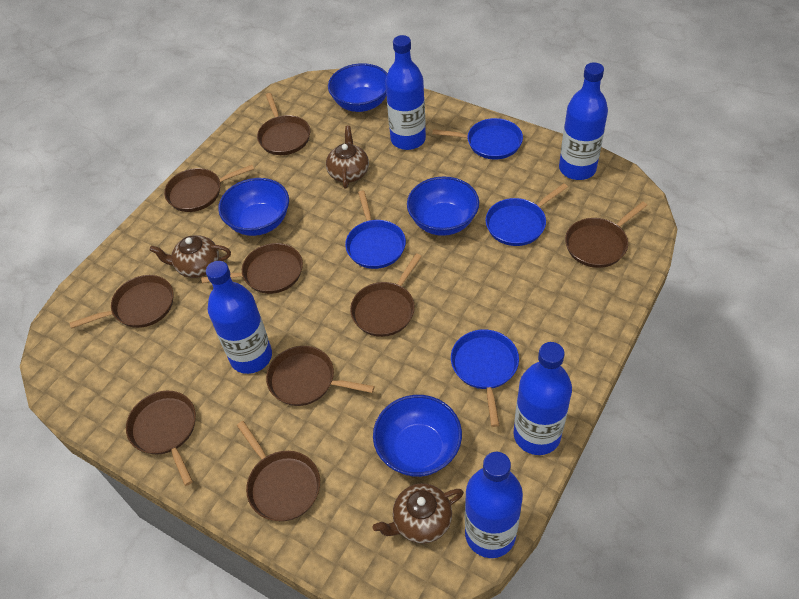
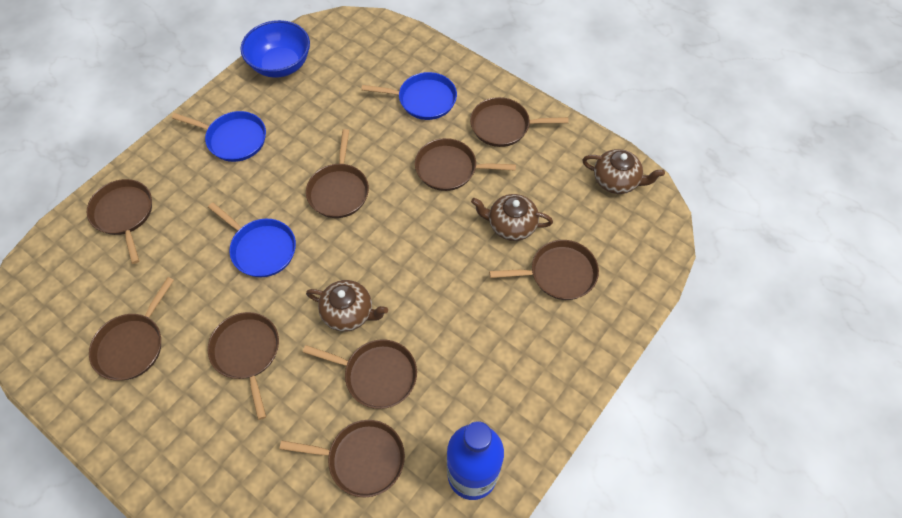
blue bottle: 5 -> 1
blue bowl: 4 -> 1
blue pan: 4 -> 3

